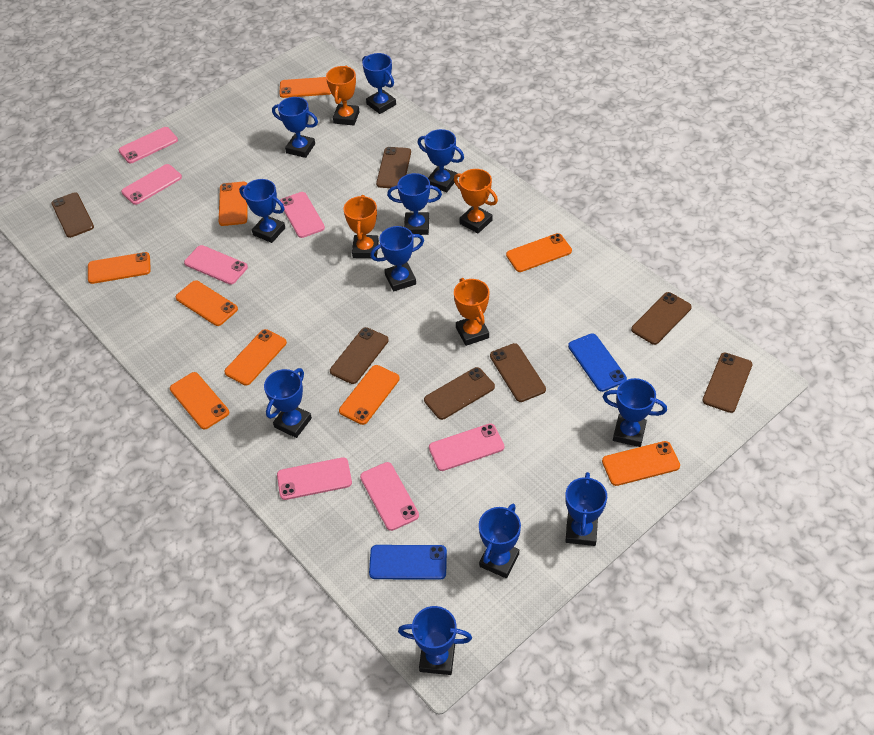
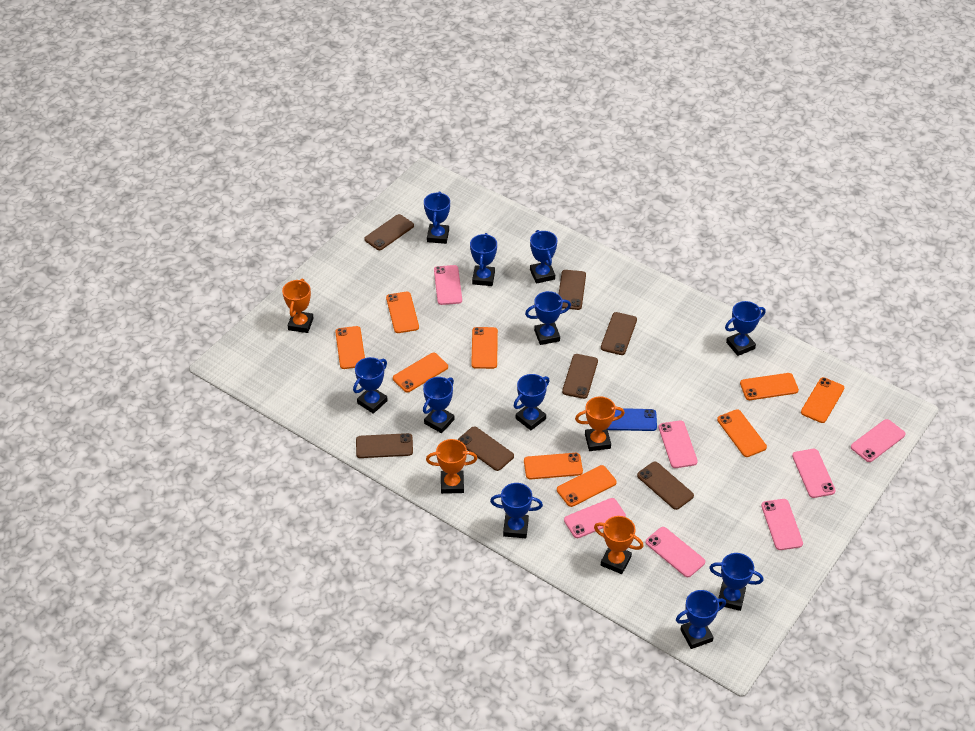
blue phone: 2 -> 1

